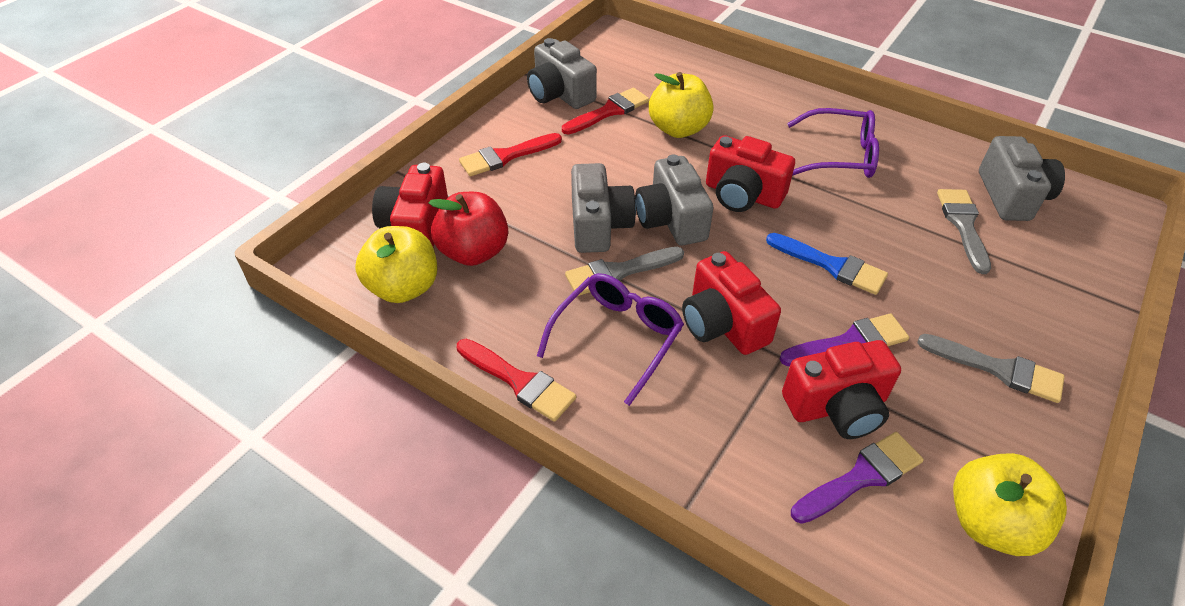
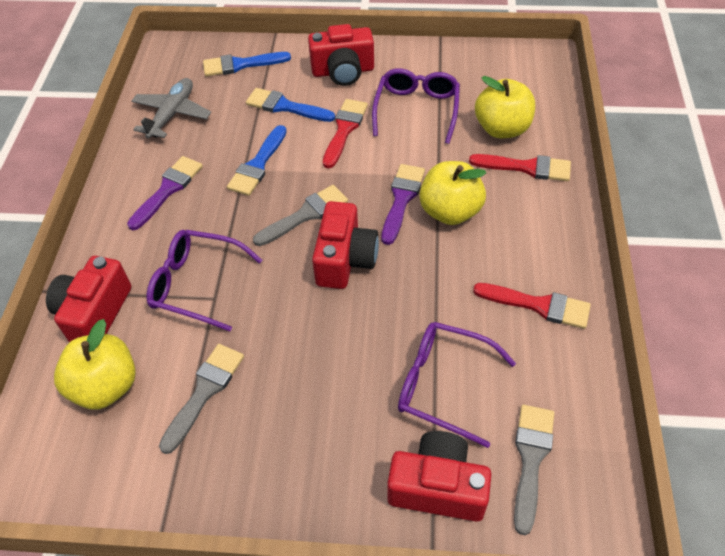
blue brush: 1 -> 3
grey camera: 4 -> 0
grey plane: 0 -> 1
purple glasses: 2 -> 3
red apple: 1 -> 0

